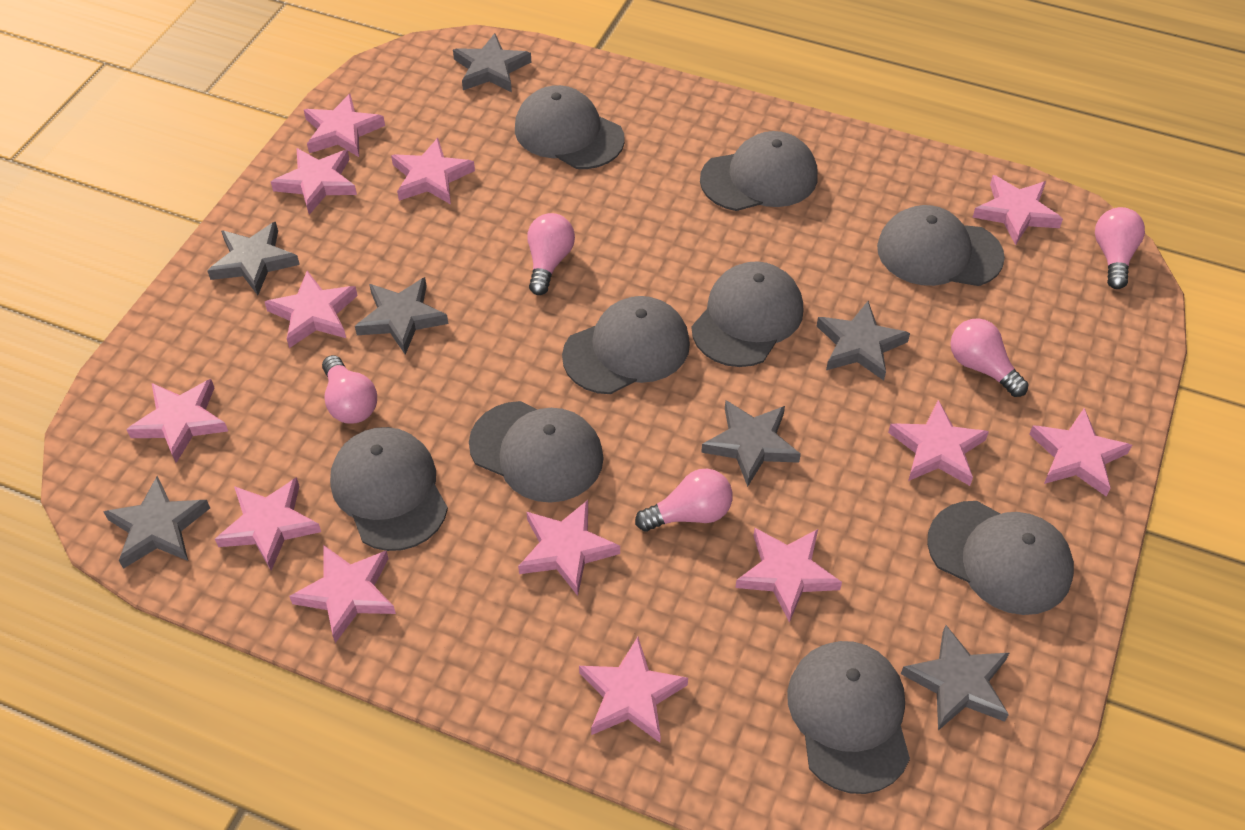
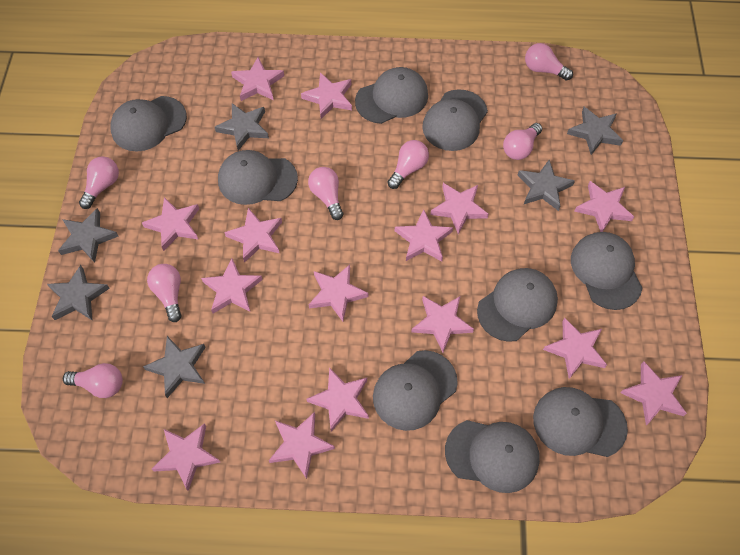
grey star: 7 -> 6
pink light bulb: 5 -> 7
pink star: 13 -> 15

